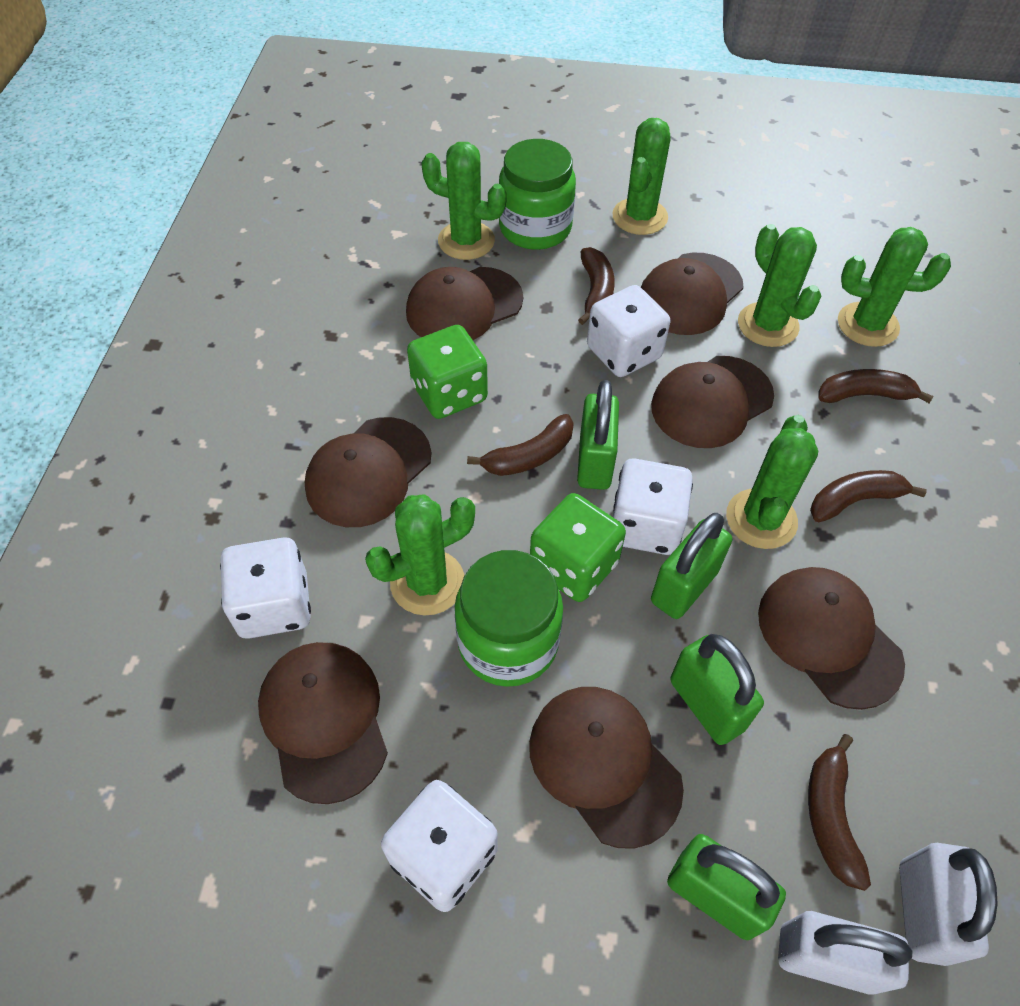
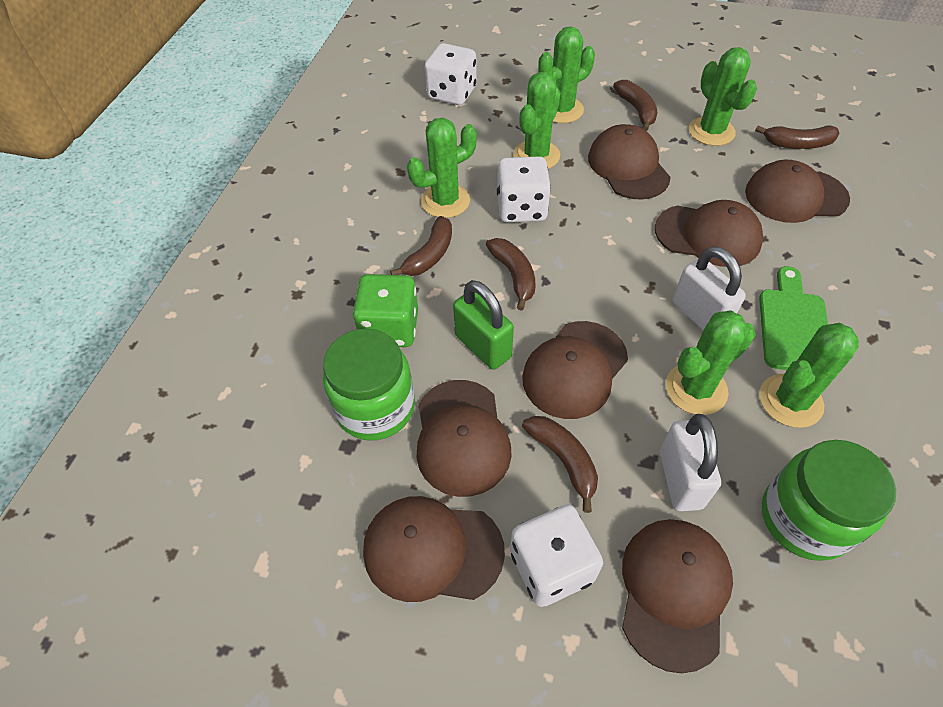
green cutting board: 0 -> 1
green dice: 2 -> 1
green padlock: 4 -> 1
white dice: 4 -> 3

